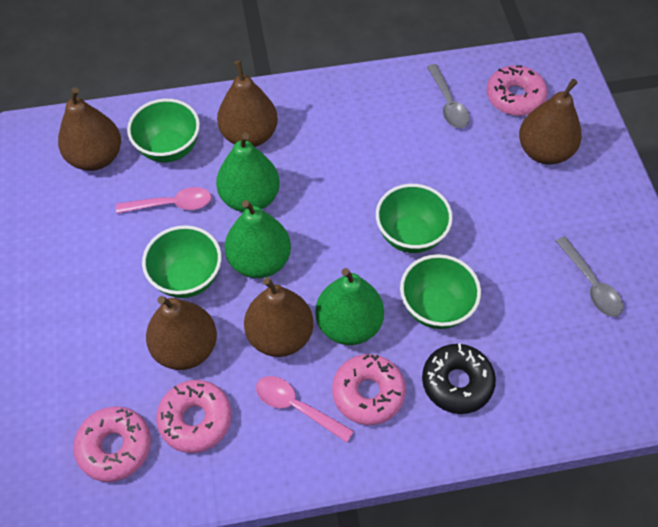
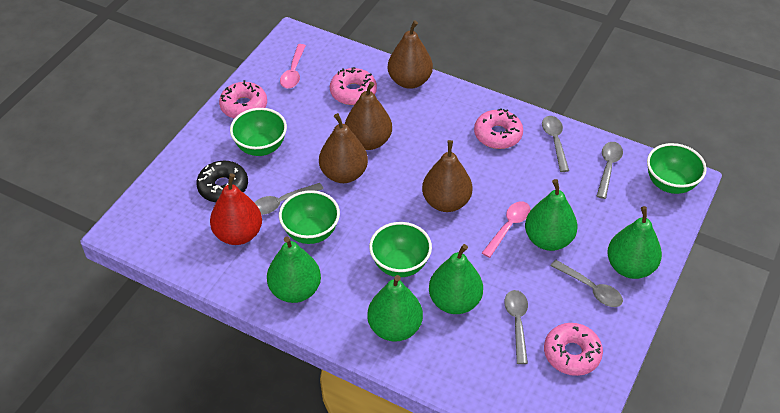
brown pear: 5 -> 4
green pear: 3 -> 5
grey spoon: 2 -> 5
red pear: 0 -> 1

